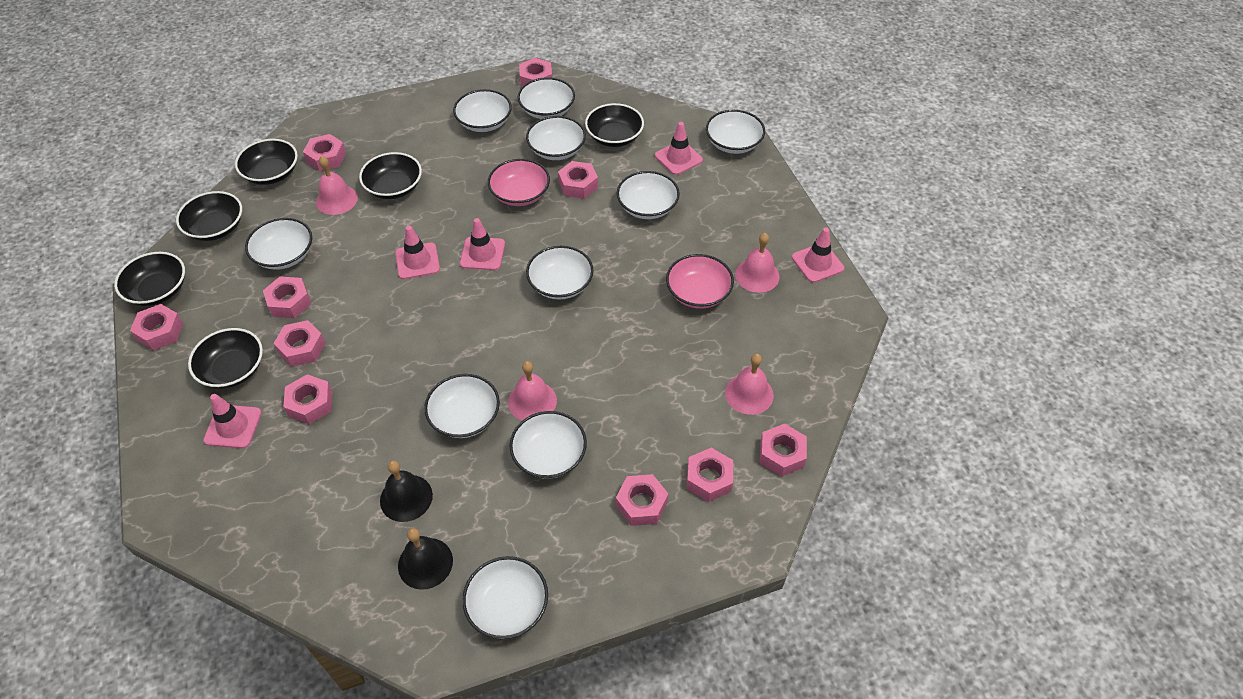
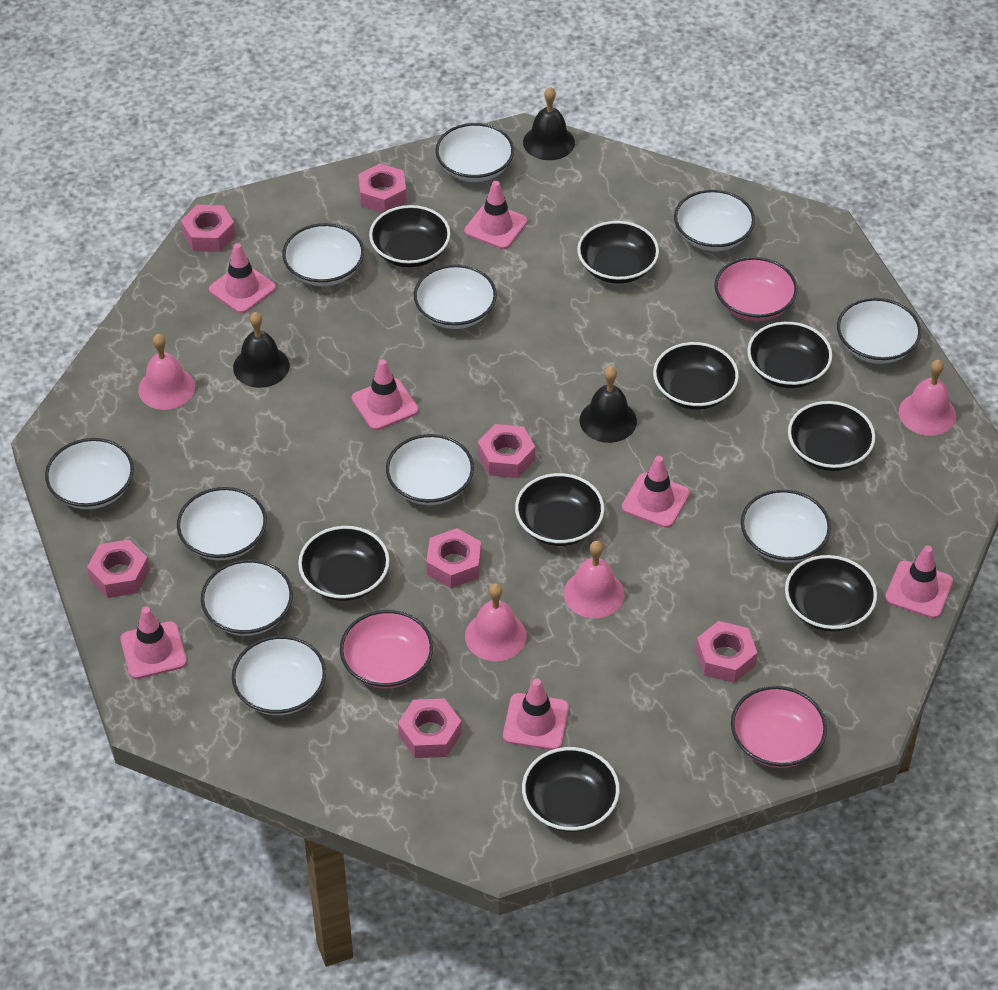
black bell: 2 -> 3
black bowl: 6 -> 9
pink bowl: 2 -> 3
pink nut: 10 -> 7
pink traffic cone: 5 -> 7
white bowl: 10 -> 11

